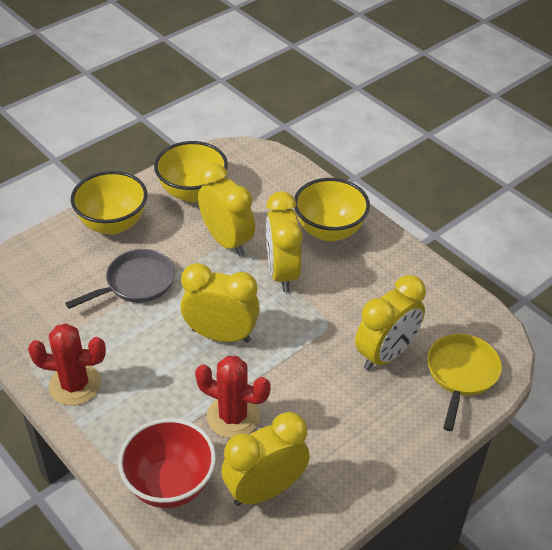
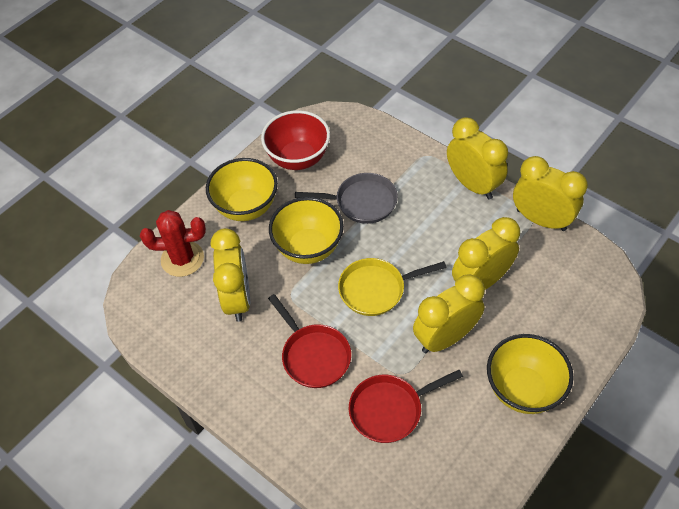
red cactus: 2 -> 1
red pan: 0 -> 2

